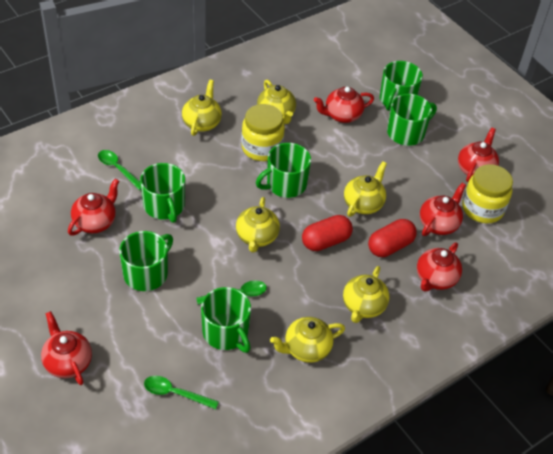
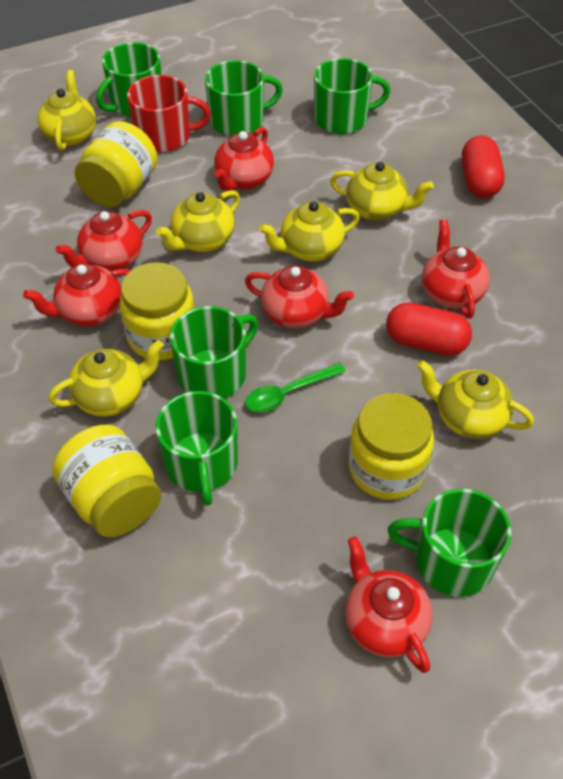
green spoon: 3 -> 1
red mug: 0 -> 1
yellow jar: 2 -> 4

